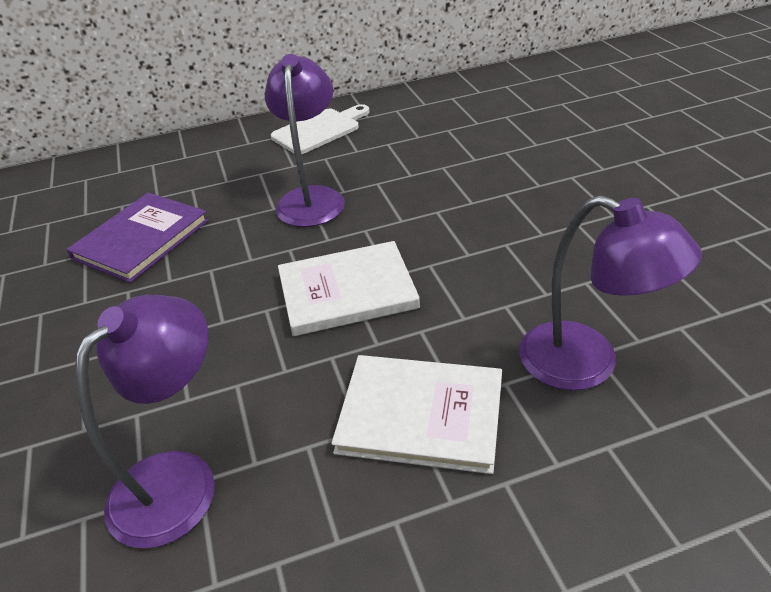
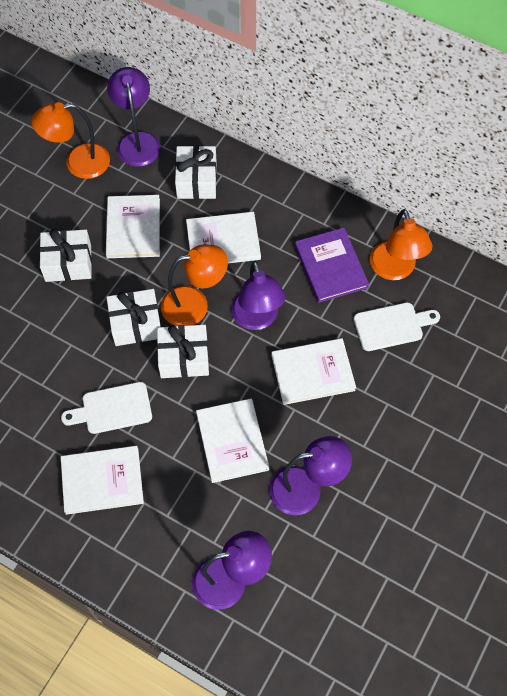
orange lamp: 0 -> 3
purple lamp: 3 -> 4
white book: 2 -> 5
white cutting board: 1 -> 2
white gift: 0 -> 4

